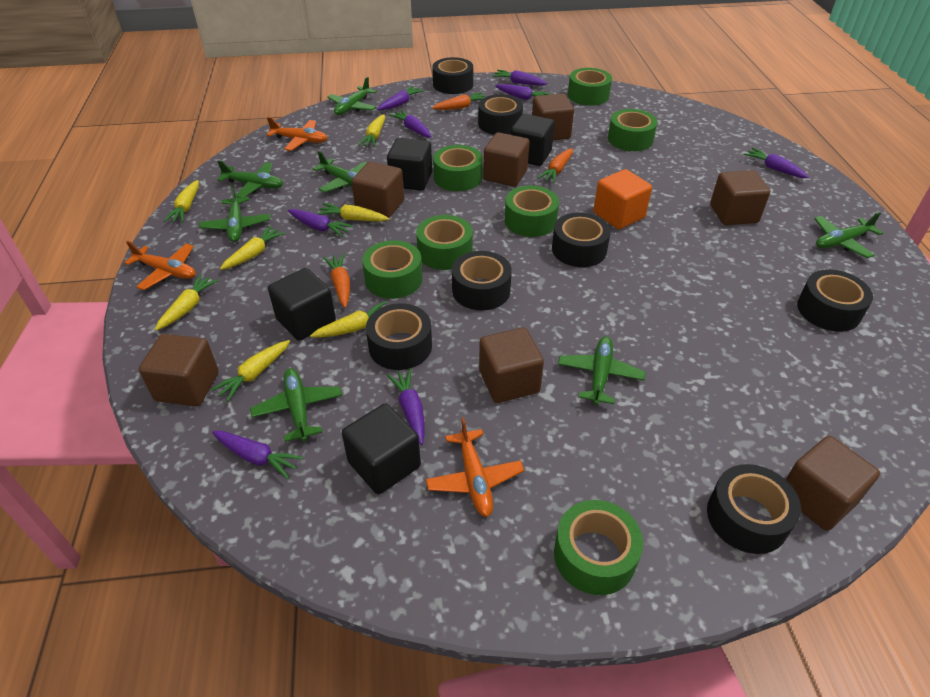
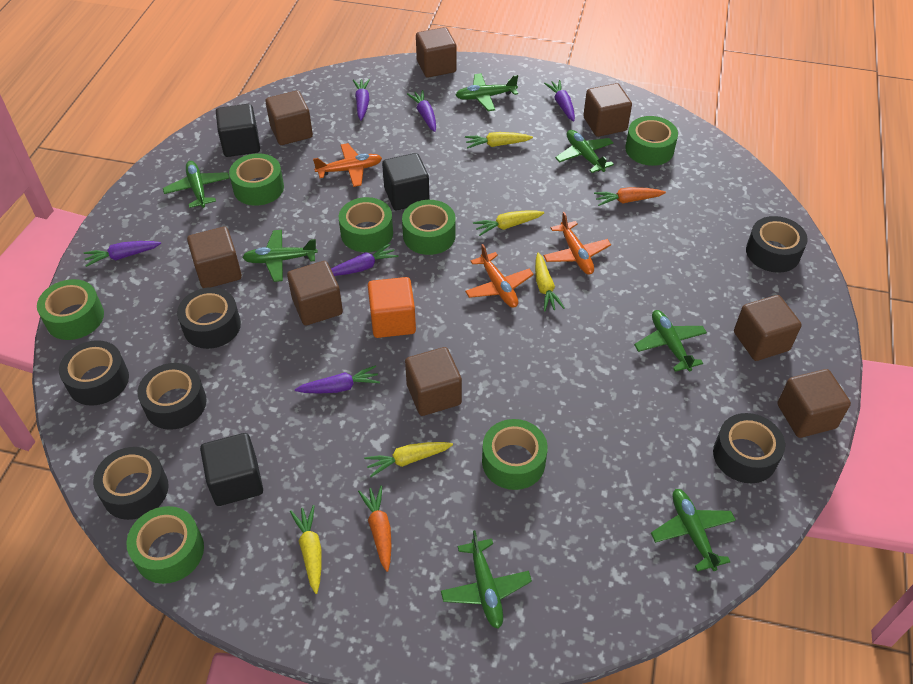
black cube: 4 -> 3
black tape: 7 -> 6
brown cube: 7 -> 8
orange carrot: 3 -> 2
purple carrot: 8 -> 6
yellow carrot: 7 -> 5

